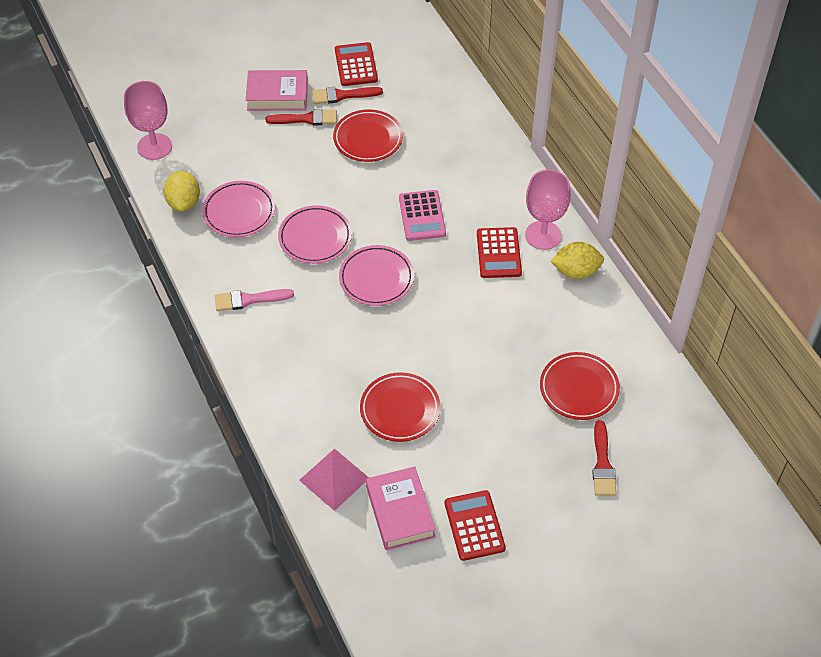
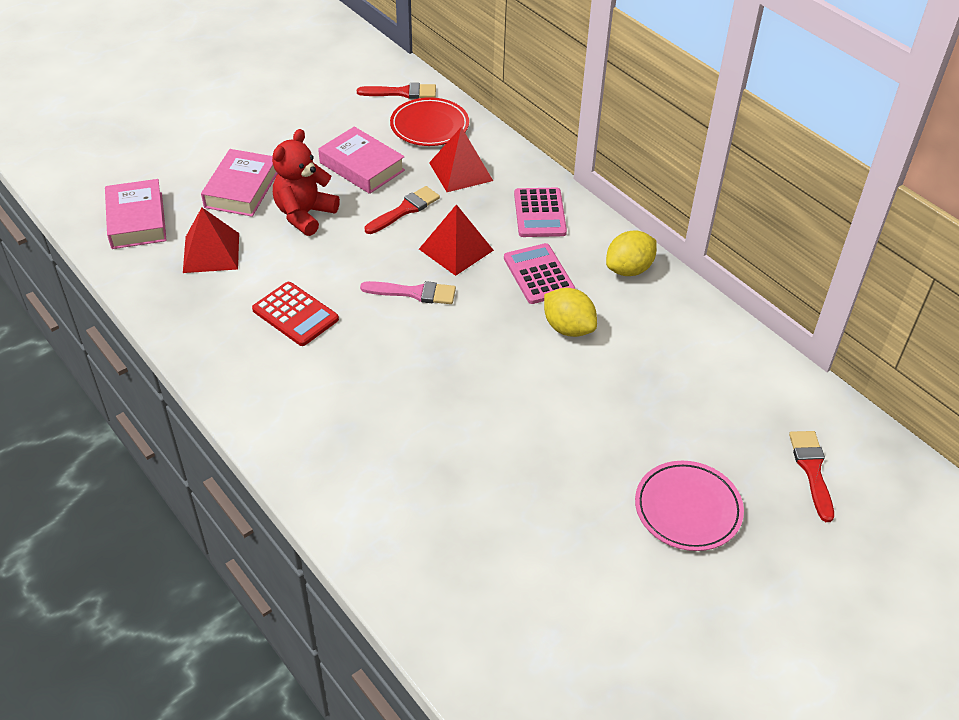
pink book: 2 -> 3
pink calculator: 1 -> 2
pink goblet: 2 -> 0
pink plate: 3 -> 1
pink pyramid: 1 -> 0
red calculator: 3 -> 1
red plate: 3 -> 1
red pyramid: 0 -> 3
red teddy bear: 0 -> 1

